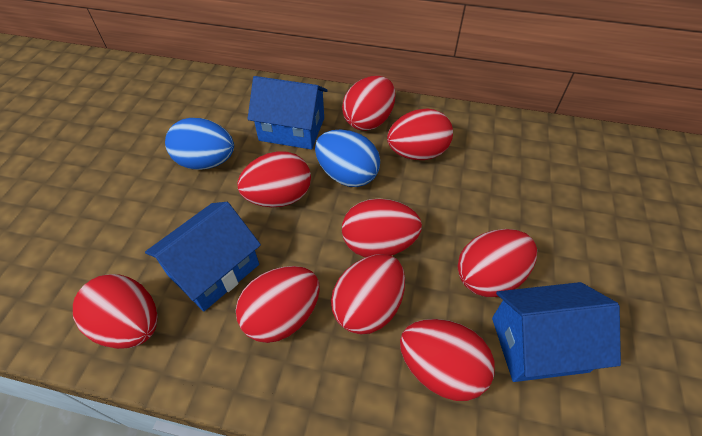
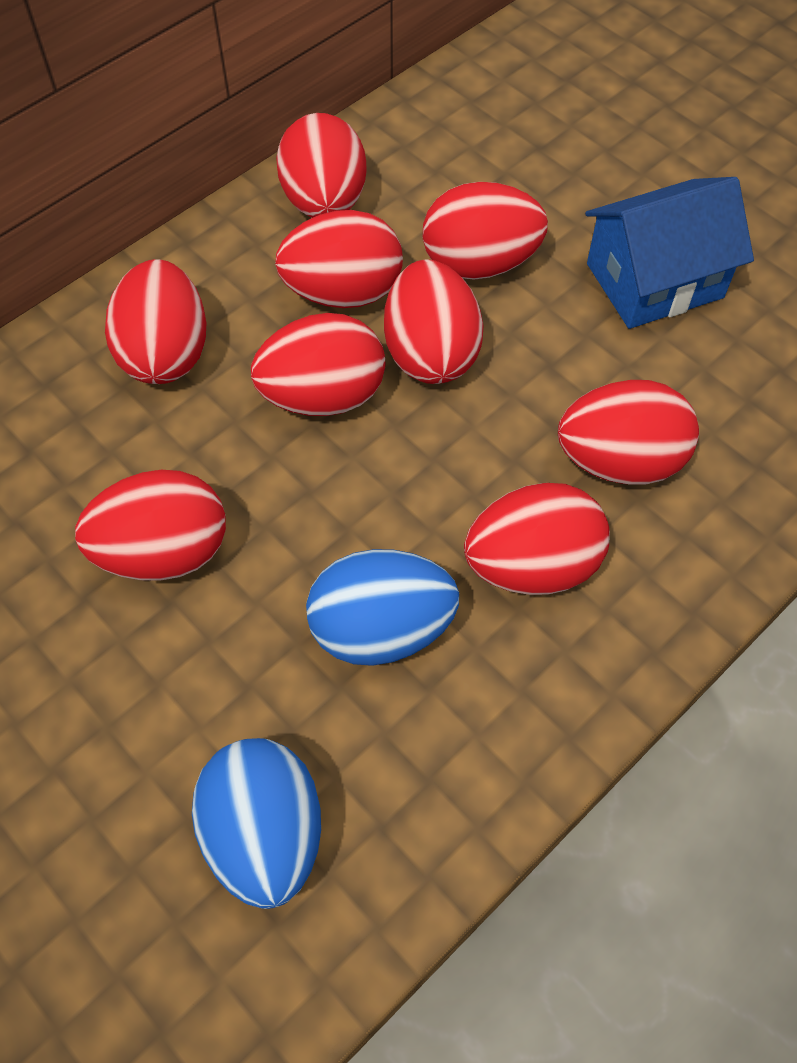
blue house: 3 -> 1

